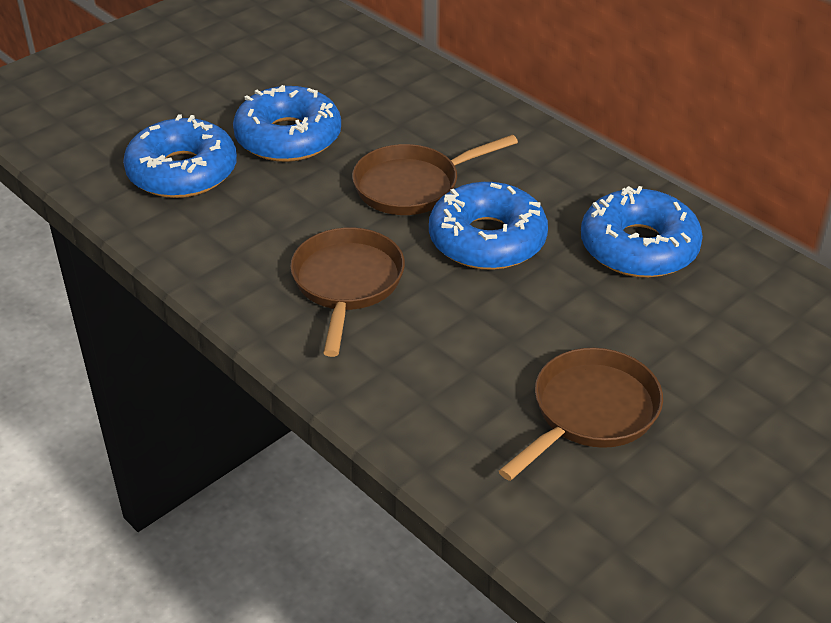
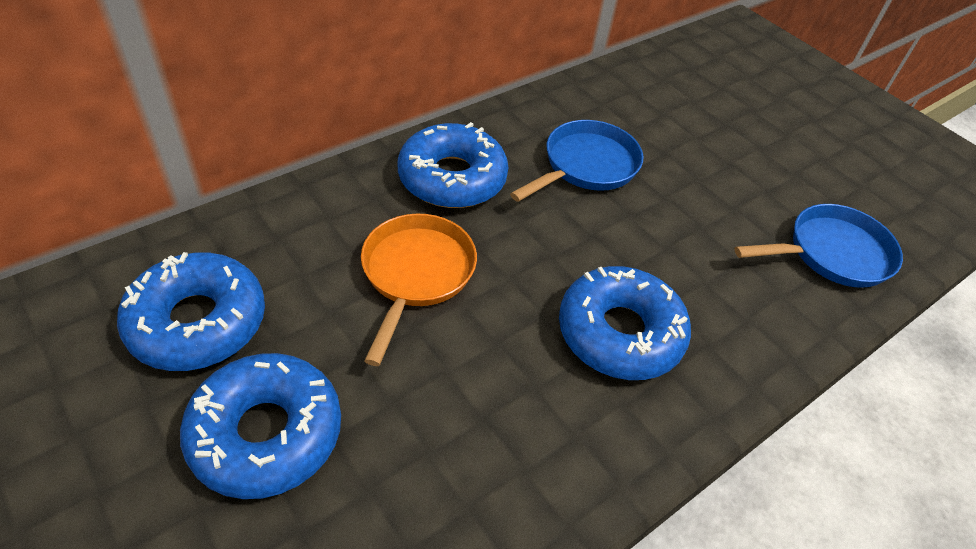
blue pan: 0 -> 2
brown pan: 3 -> 0
orange pan: 0 -> 1

